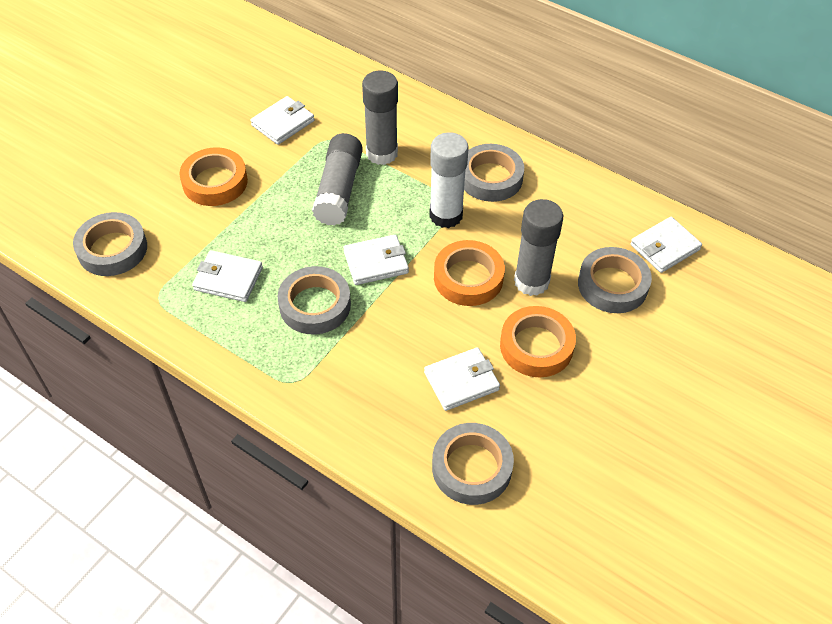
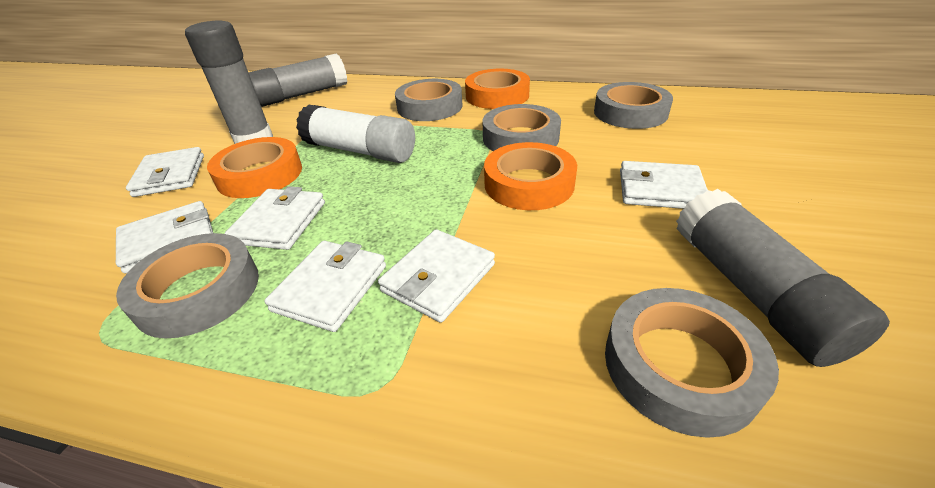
white wallet: 5 -> 6

